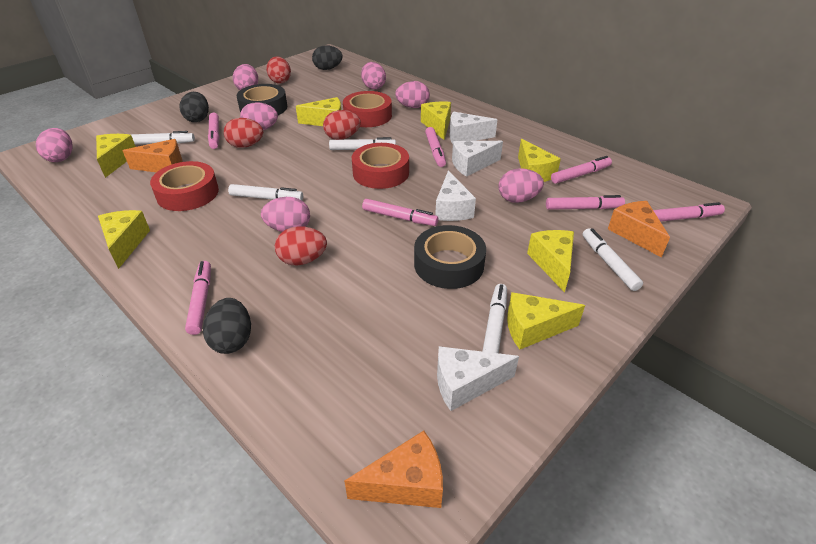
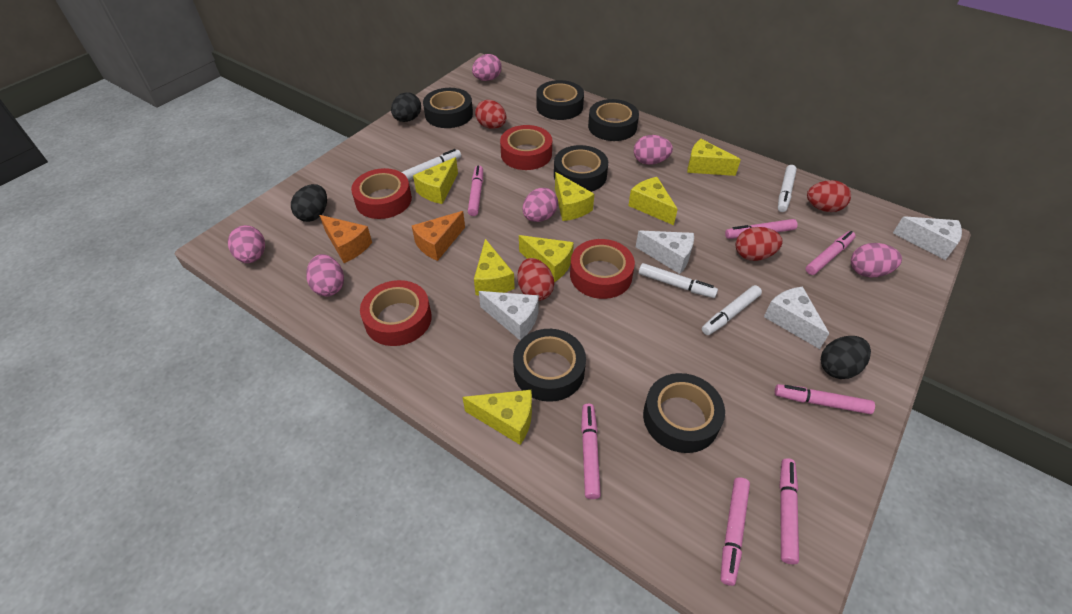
black tape: 2 -> 6
orange cheese: 3 -> 2
pink egg: 7 -> 6
red tape: 3 -> 4
white marker: 5 -> 4

